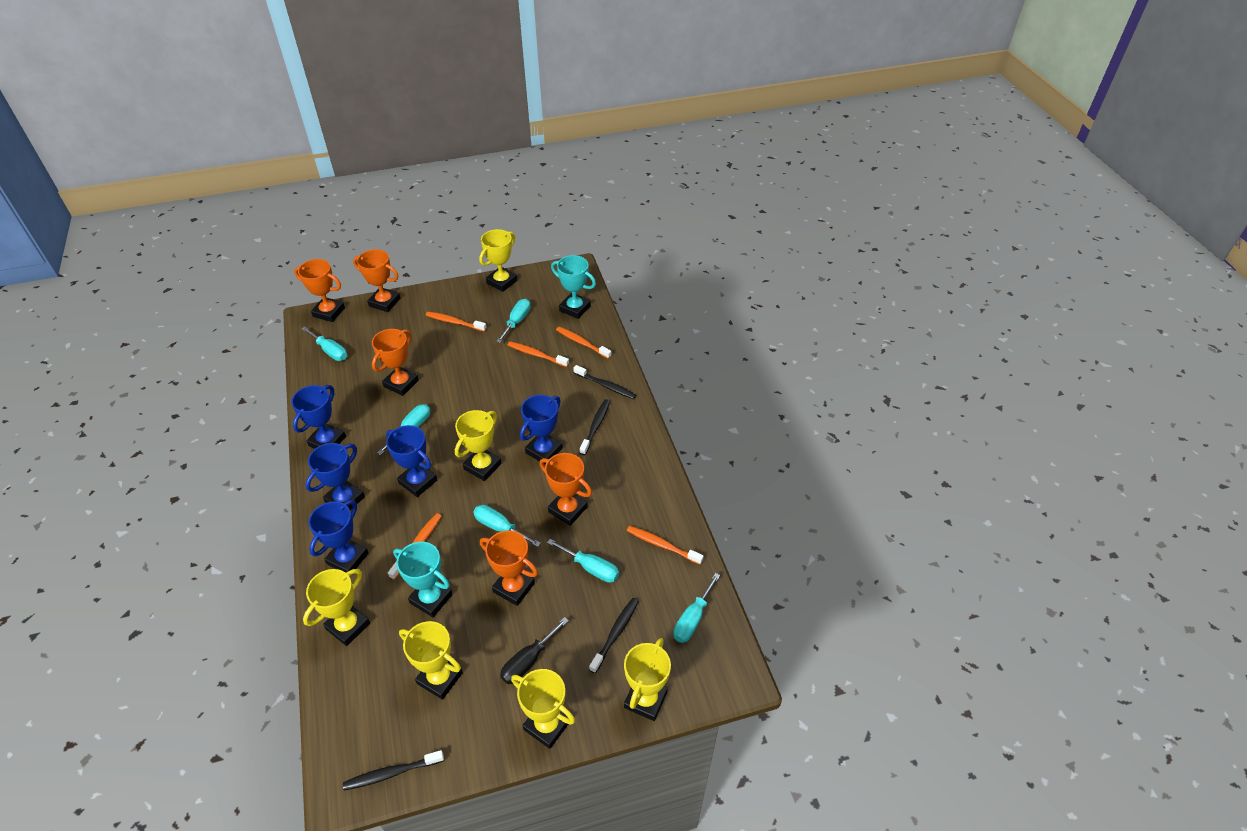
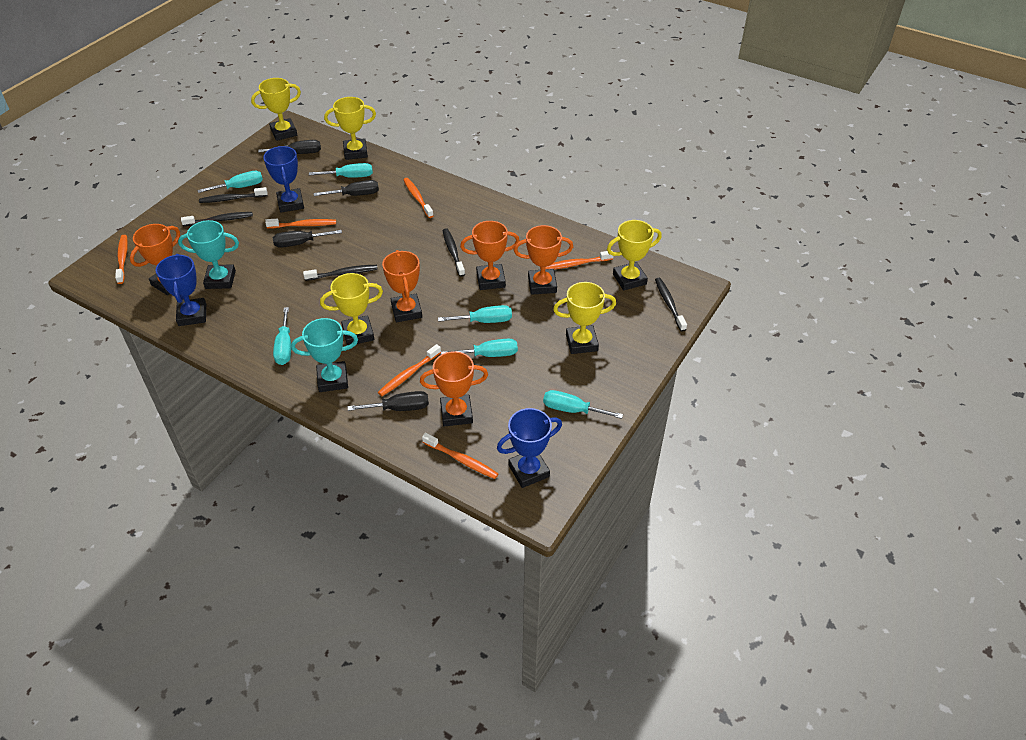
black screwdriver: 1 -> 4
black toothbrush: 4 -> 5
blue trophy: 5 -> 3
orange toothbrush: 5 -> 6
yellow trophy: 6 -> 5

